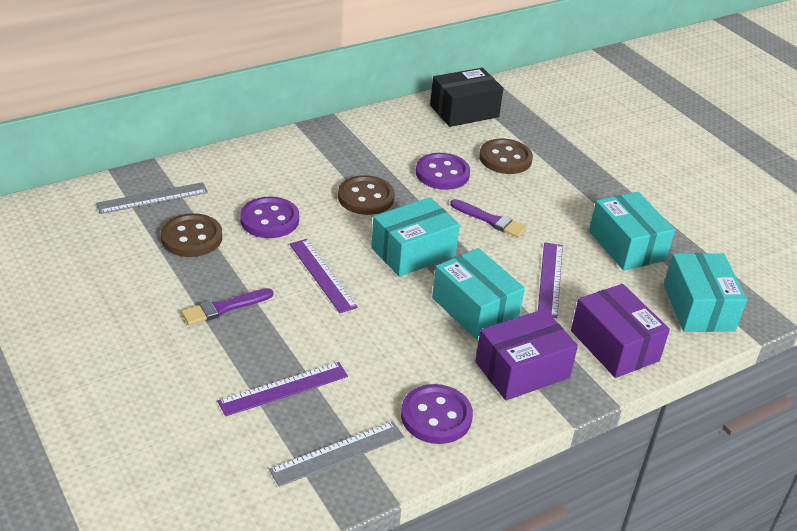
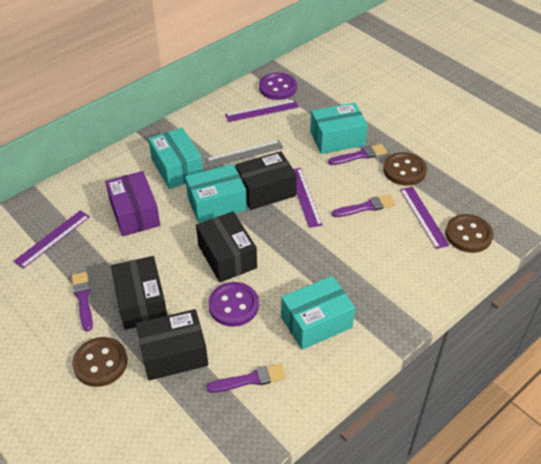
black box: 1 -> 4
grey ruler: 2 -> 1
purple box: 2 -> 1
purple brush: 2 -> 4
purple button: 3 -> 2
purple ruler: 3 -> 4

